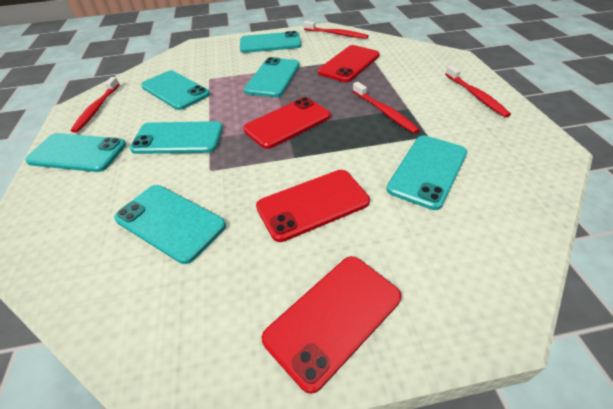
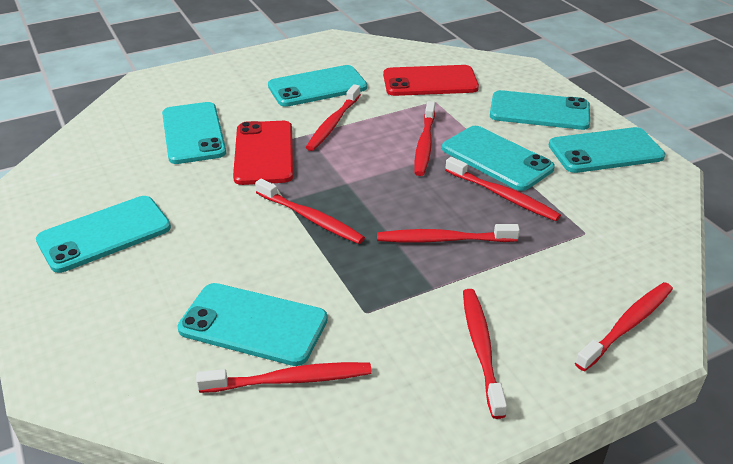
red phone: 4 -> 2
red toothbrush: 4 -> 8

